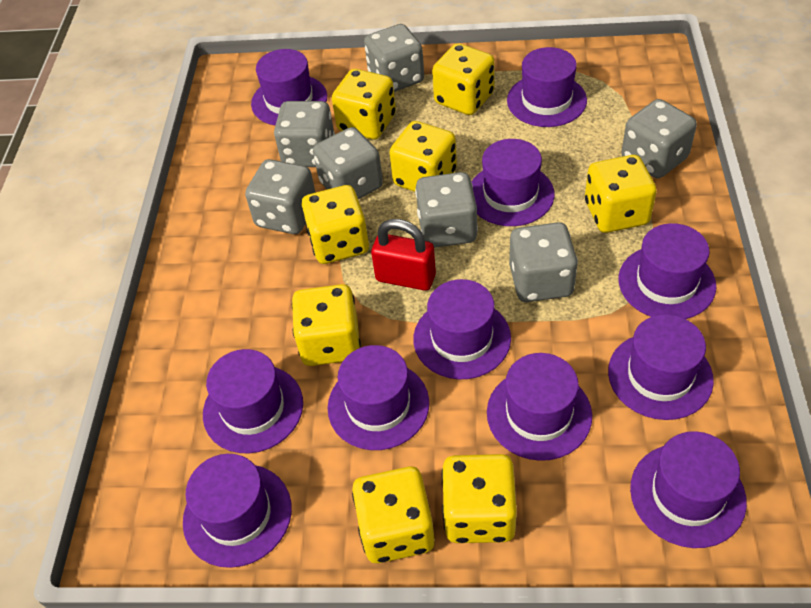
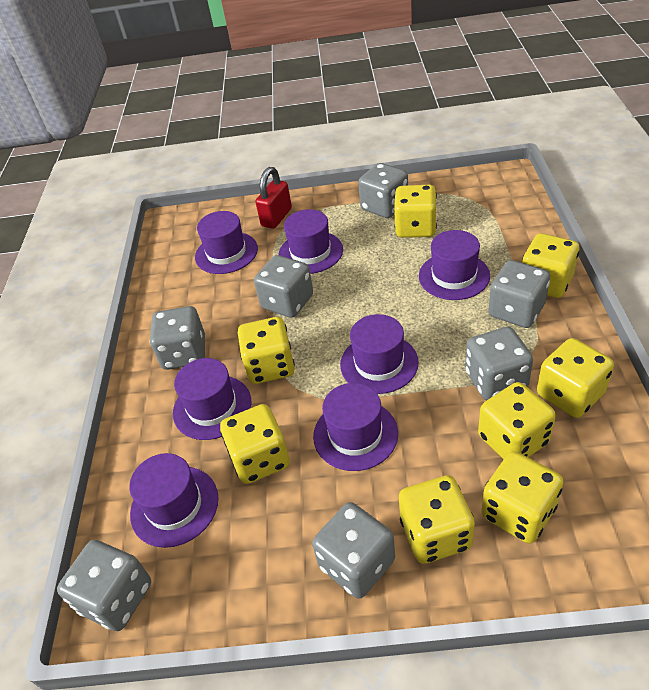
purple hat: 11 -> 7

